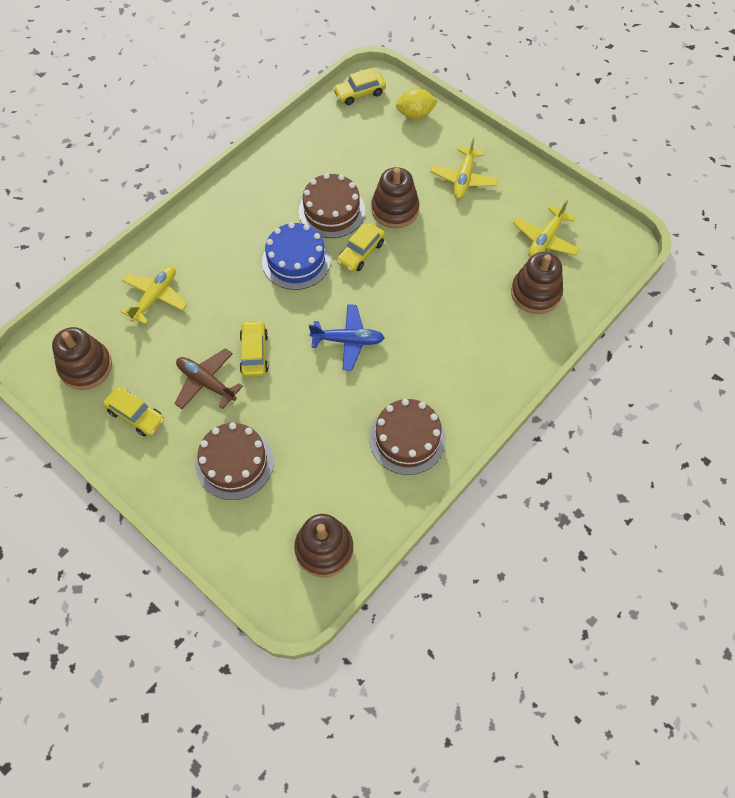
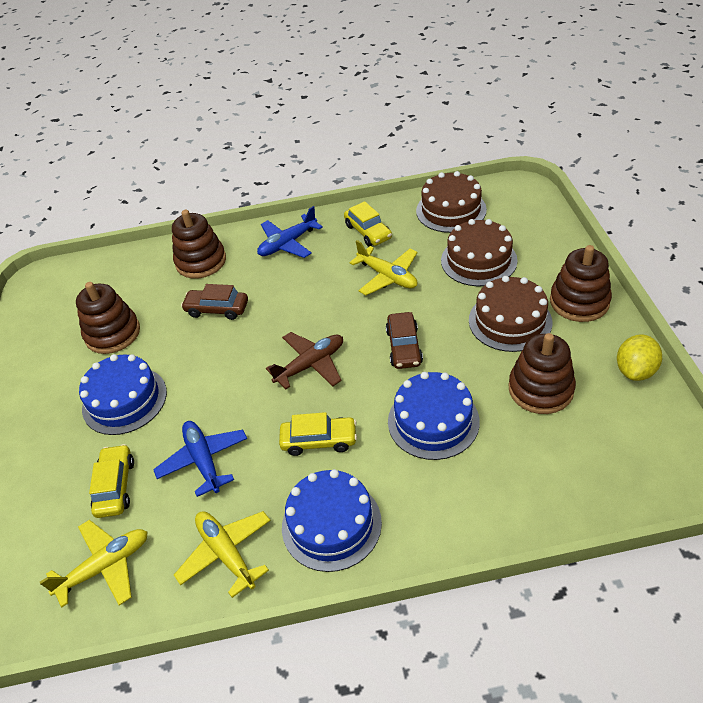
blue cake: 1 -> 3
blue plane: 1 -> 2
brown car: 0 -> 2
yellow car: 4 -> 3

